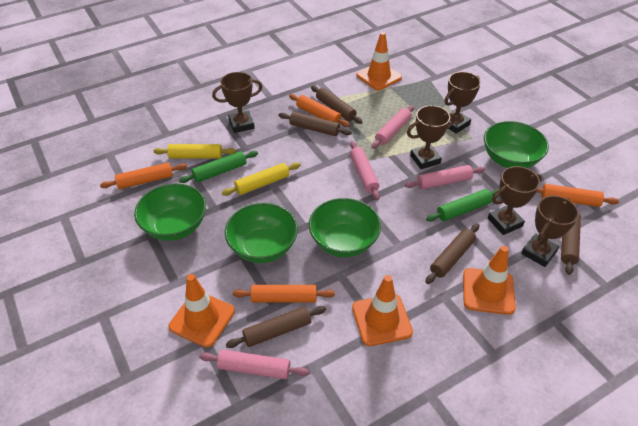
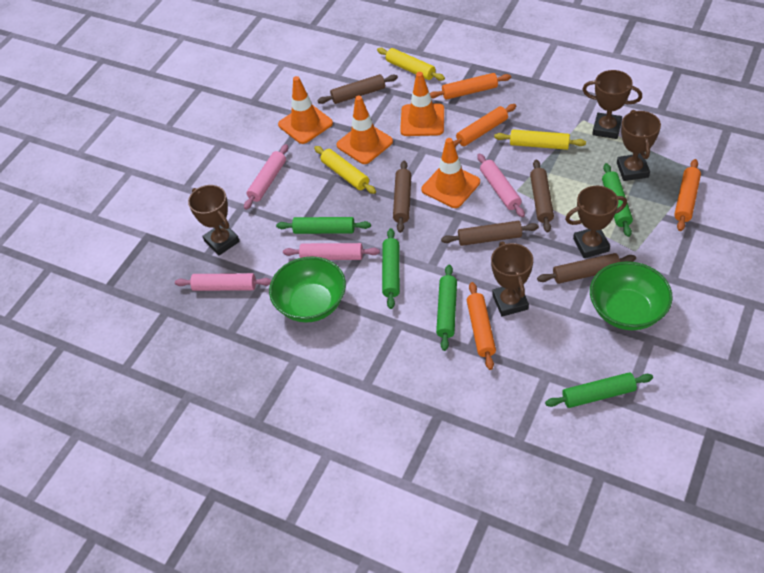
green bowl: 4 -> 2
green rolling pin: 2 -> 5
yellow rolling pin: 2 -> 3

